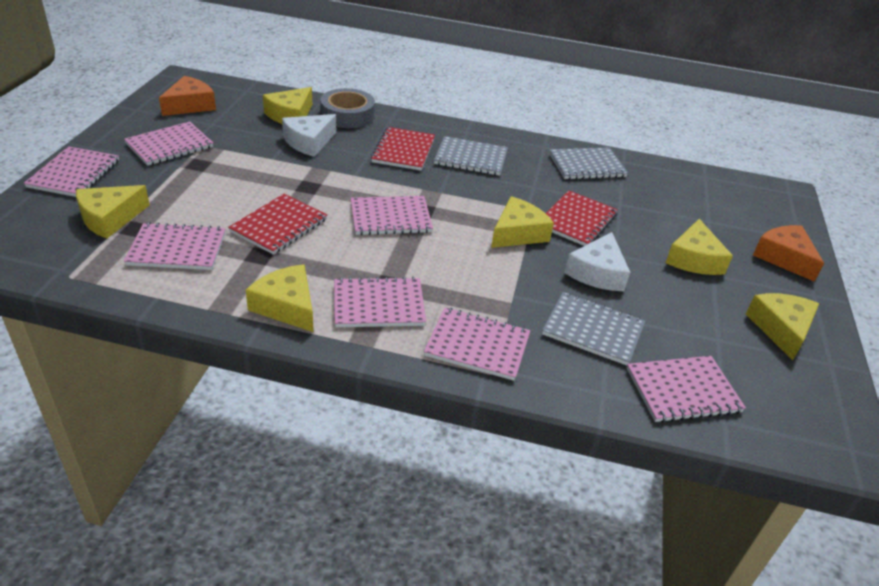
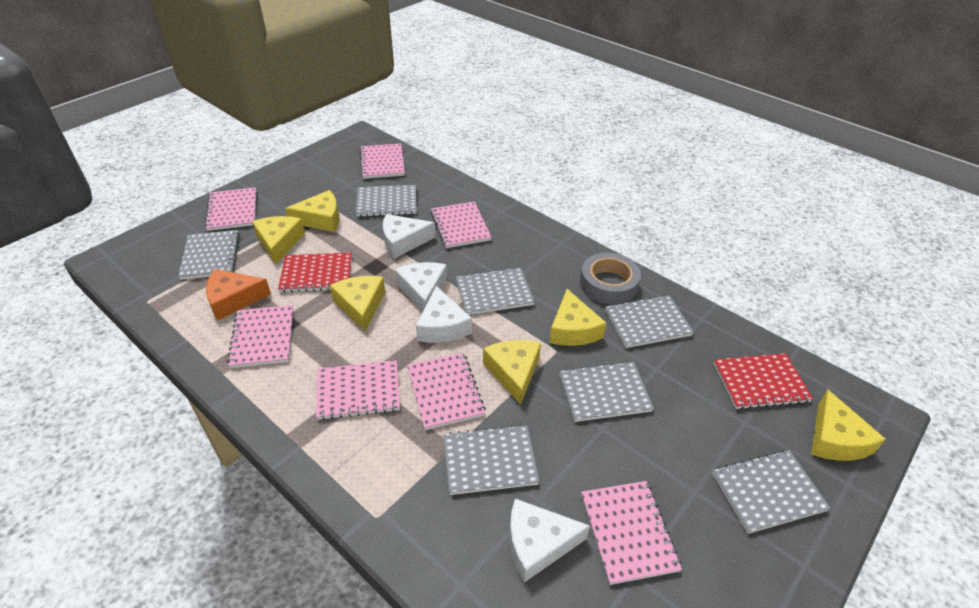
grey notebook: 3 -> 7
orange cheese: 2 -> 1
red notebook: 3 -> 2
white cheese: 2 -> 4

